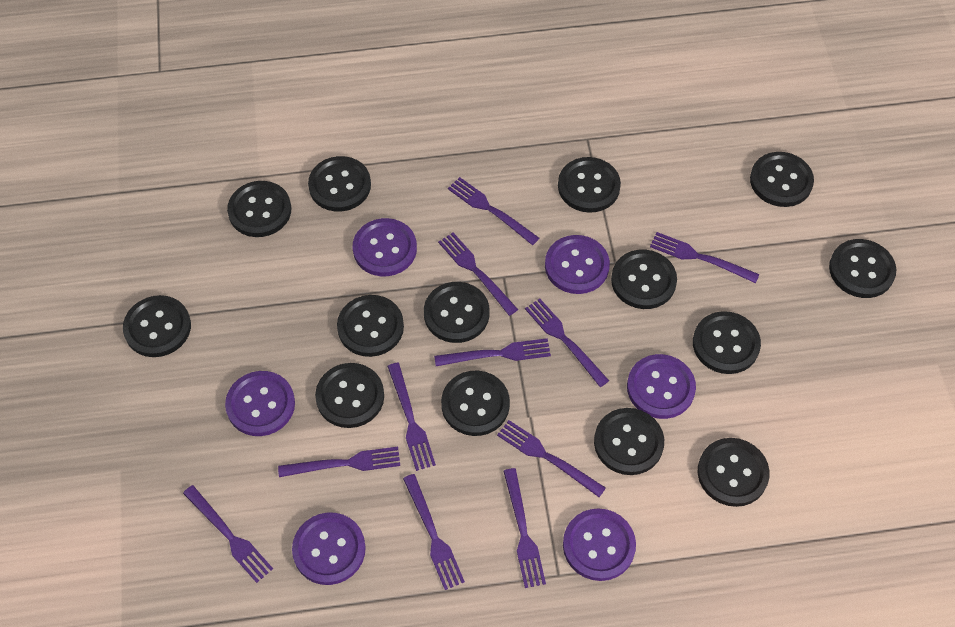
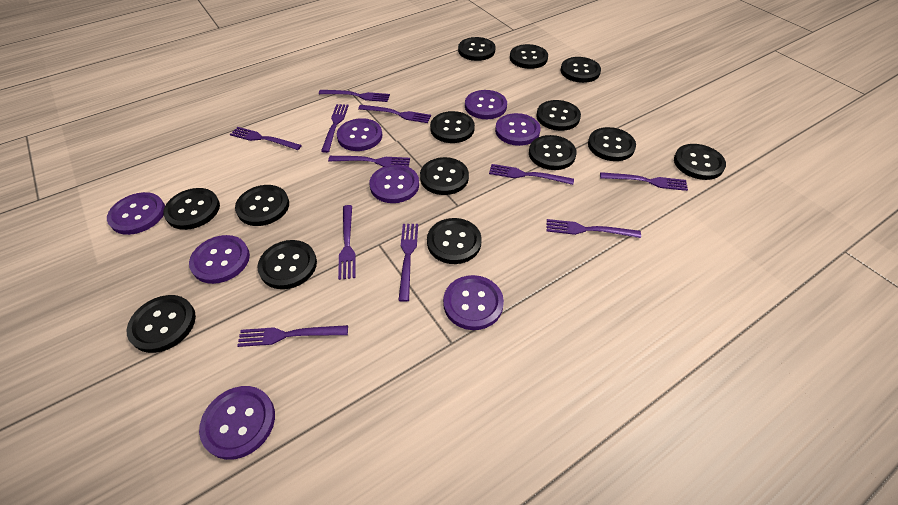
purple button: 6 -> 8

